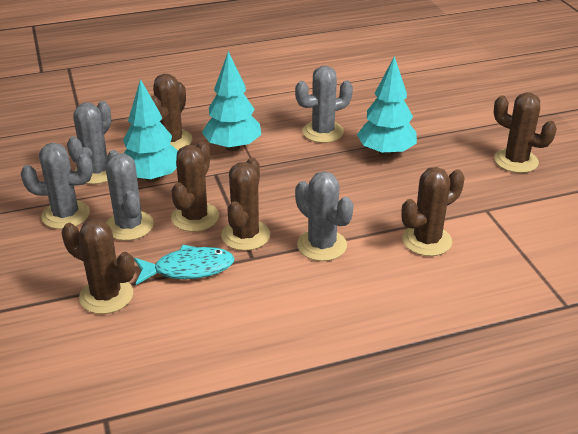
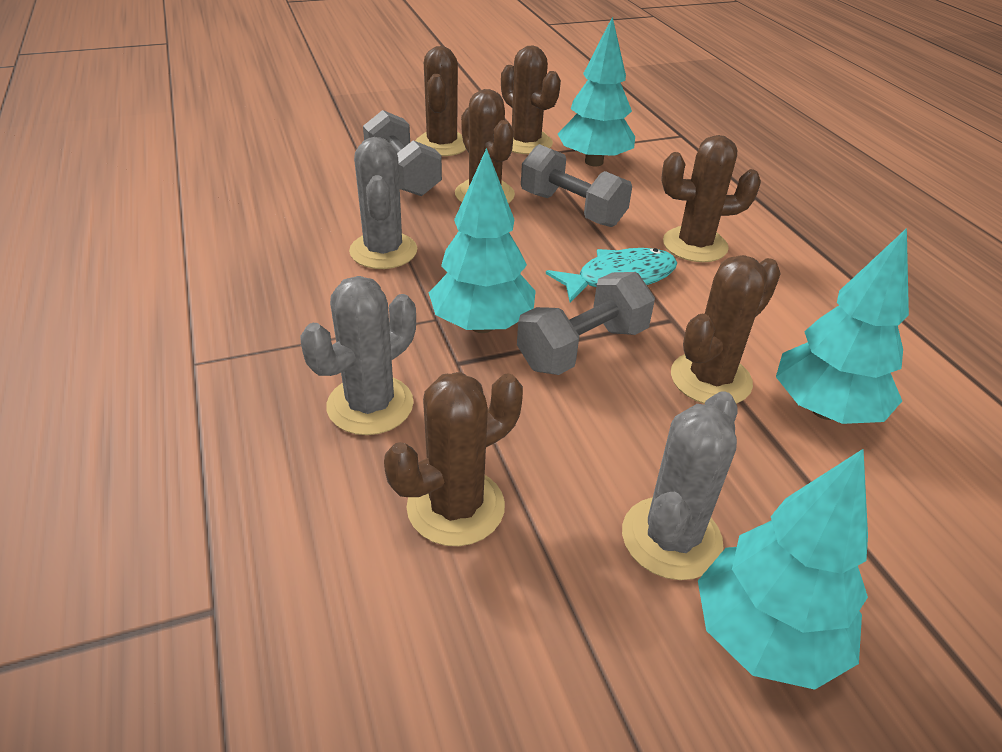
grey cactus: 5 -> 3
grey dumbbell: 0 -> 3
turquoise tree: 3 -> 4

